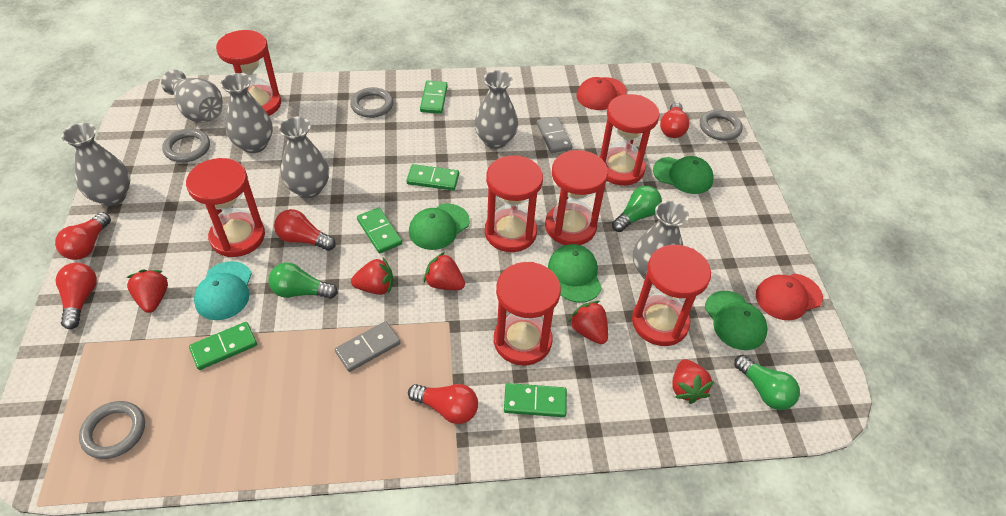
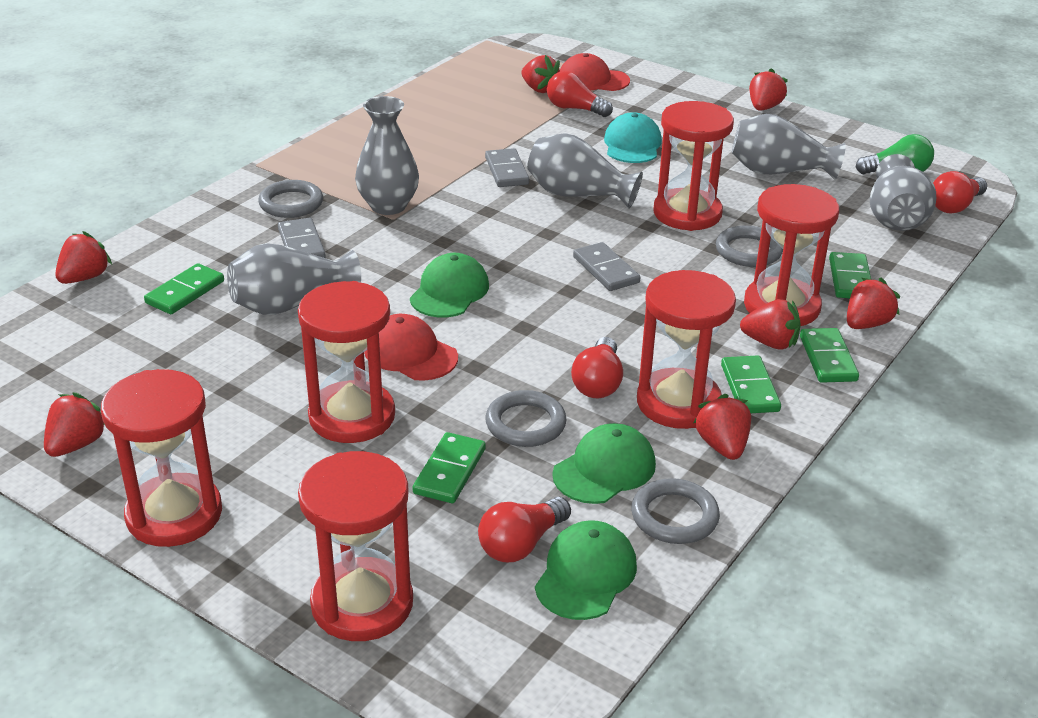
green cap: 4 -> 3
green light bulb: 3 -> 1
grey domino: 2 -> 3
grey vase: 6 -> 5
red hourglass: 7 -> 6
red light bulb: 5 -> 4
red strawberry: 5 -> 7

